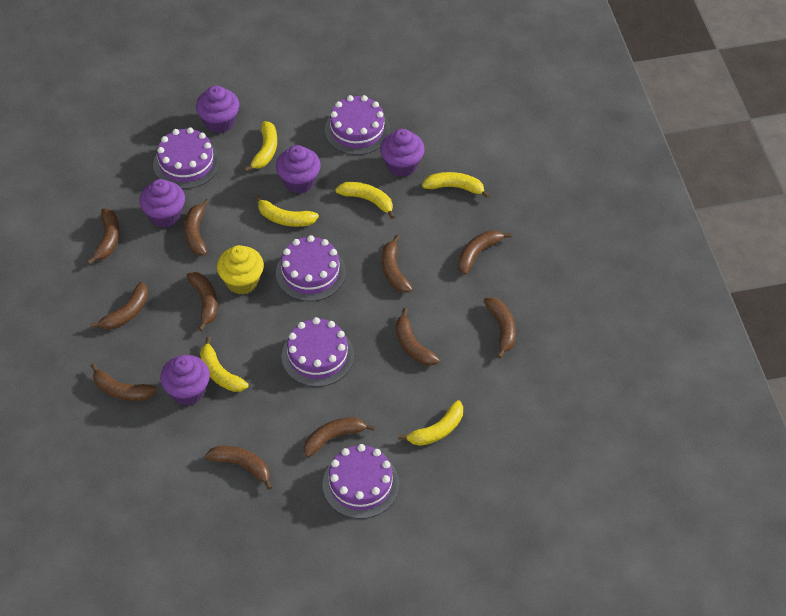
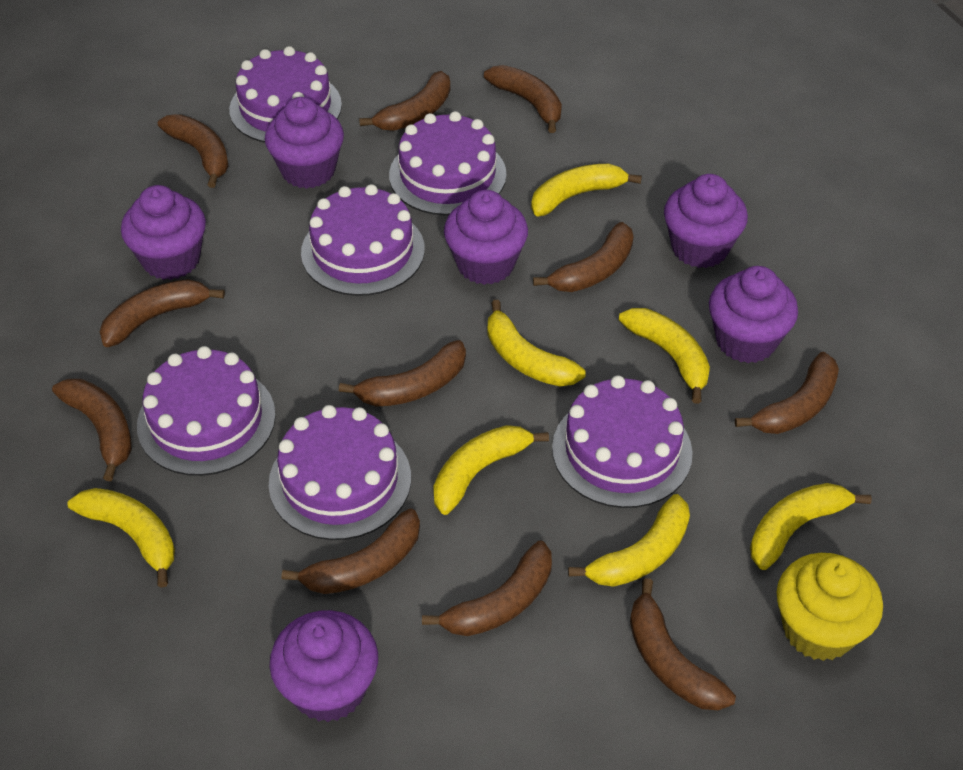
purple cake: 5 -> 6
purple cupcake: 5 -> 6
yellow banana: 6 -> 7

